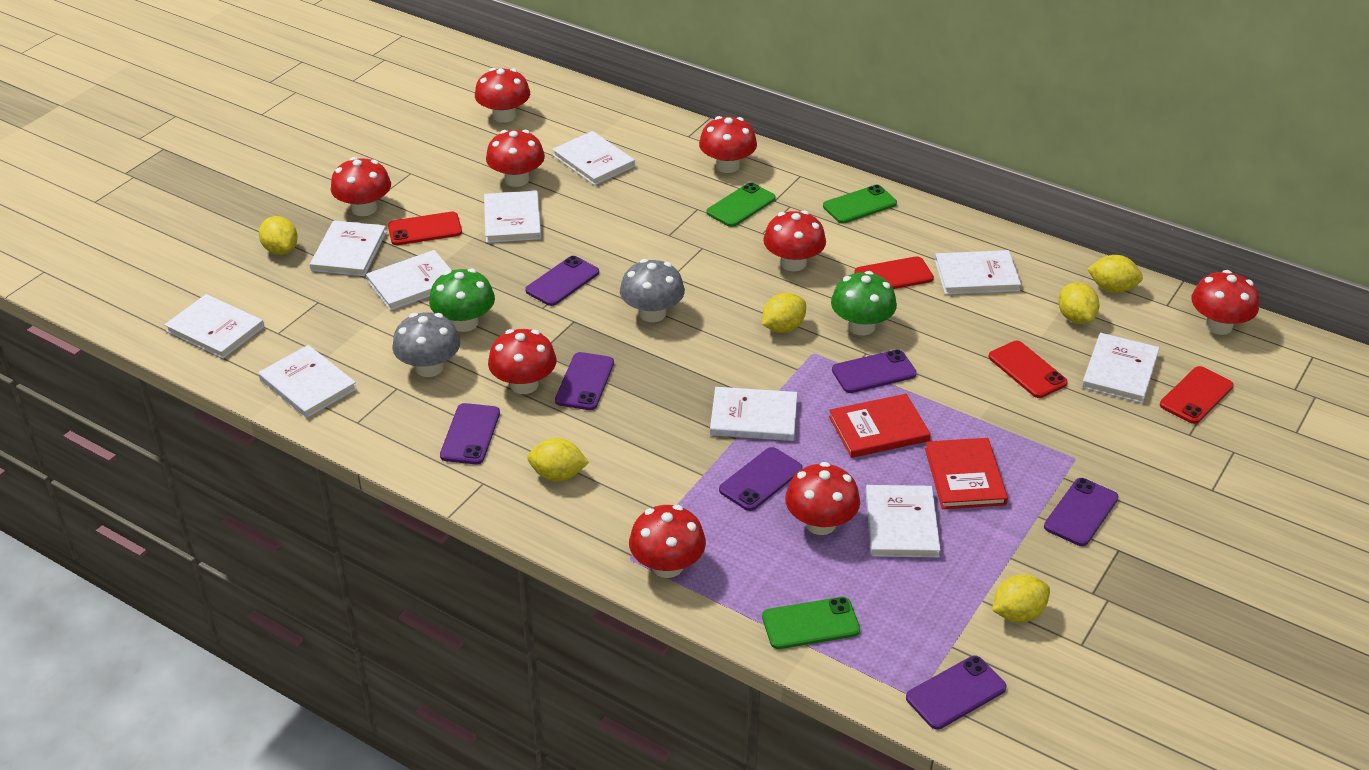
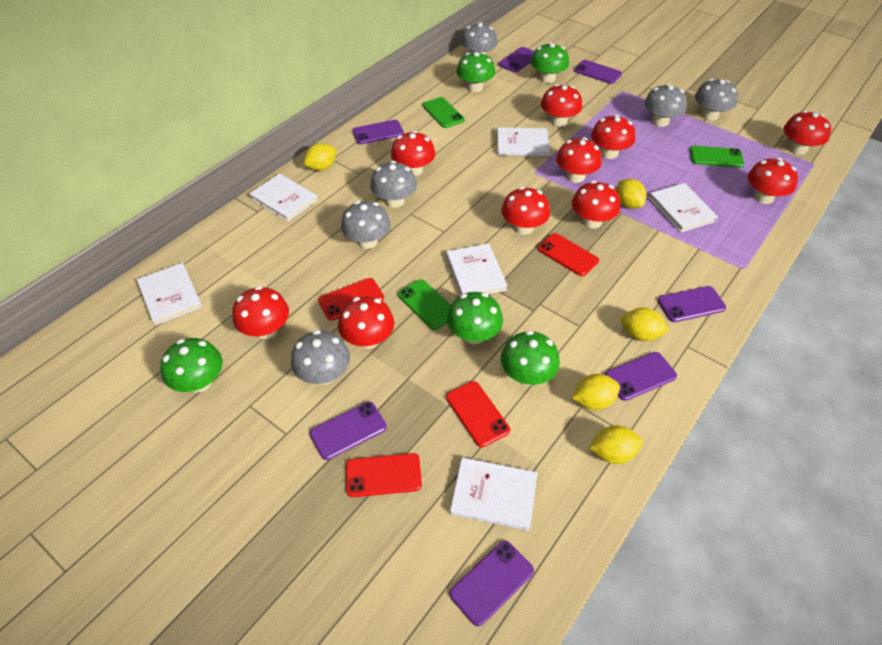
green mushroom: 2 -> 5
grey mushroom: 2 -> 6
red book: 2 -> 0
red mushroom: 9 -> 10
white book: 10 -> 6
yellow lemon: 6 -> 5

